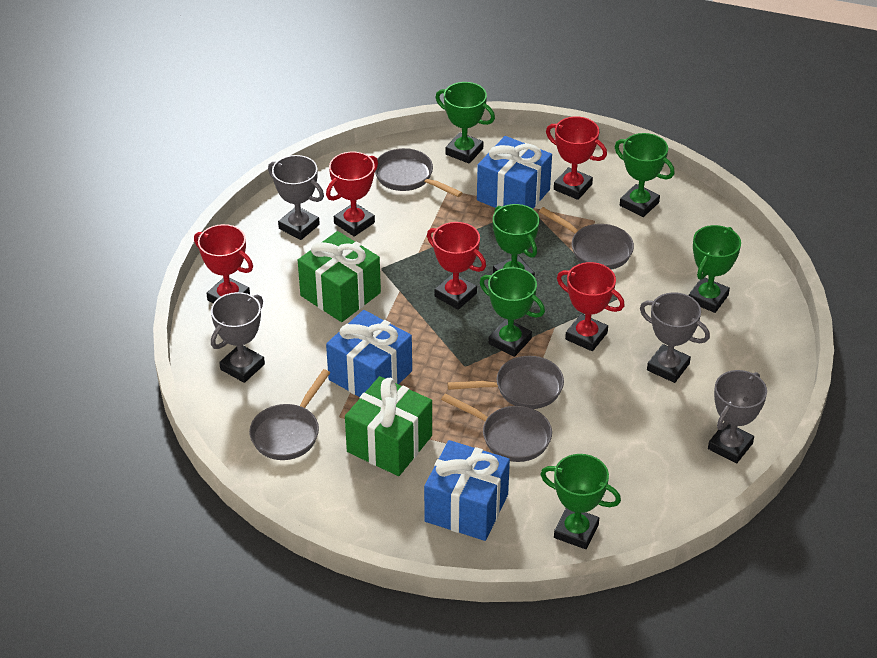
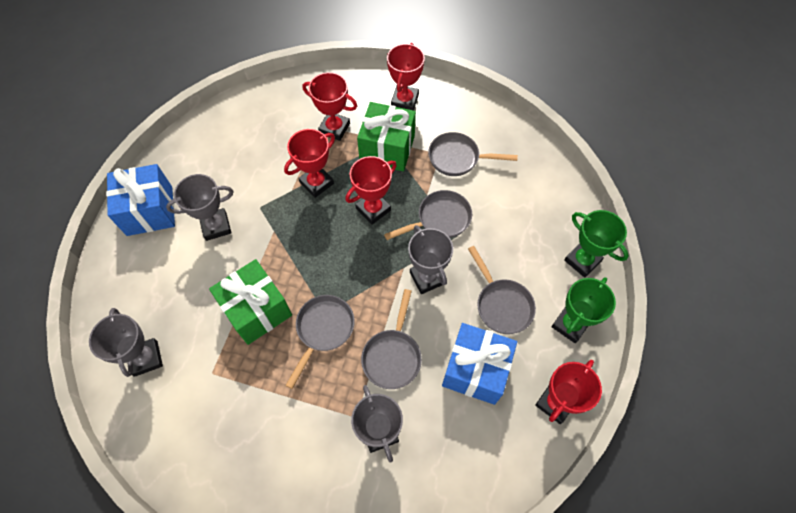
blue gift: 3 -> 2
green trophy: 6 -> 2

